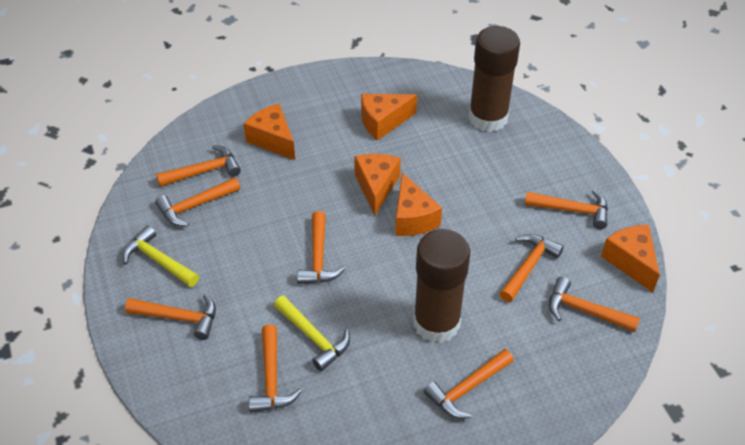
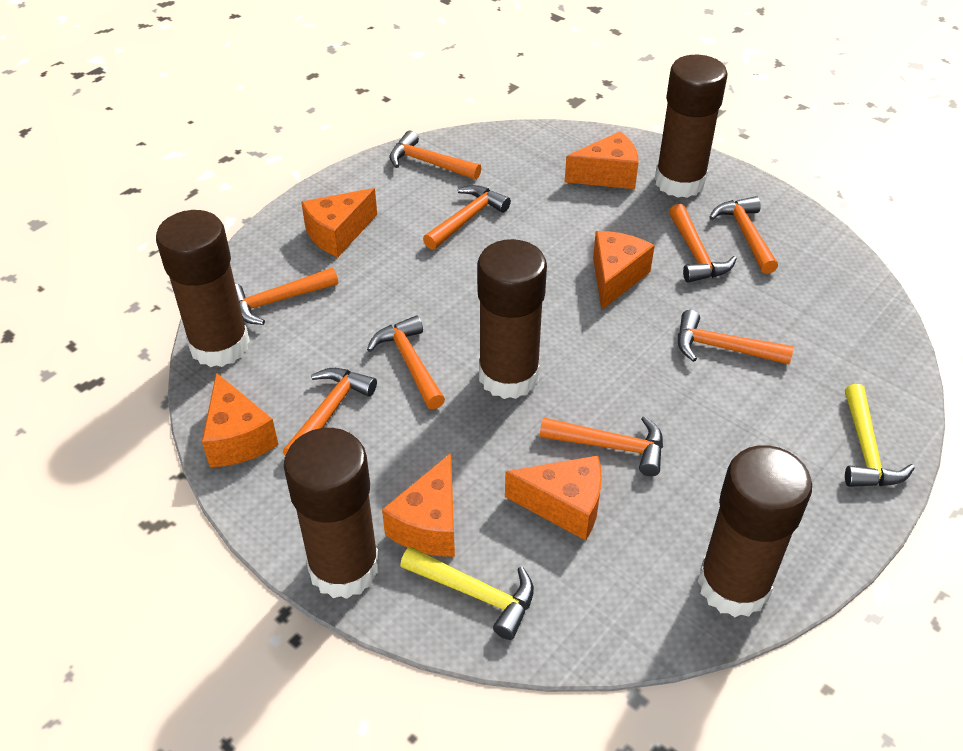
brown glue stick: 2 -> 5
orange cheese: 5 -> 6

